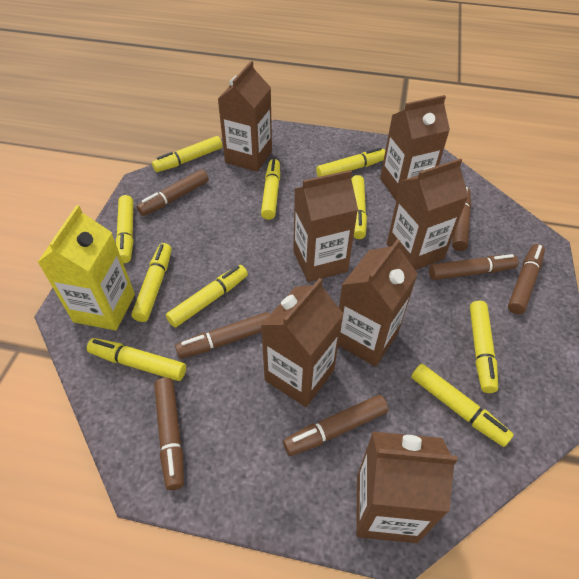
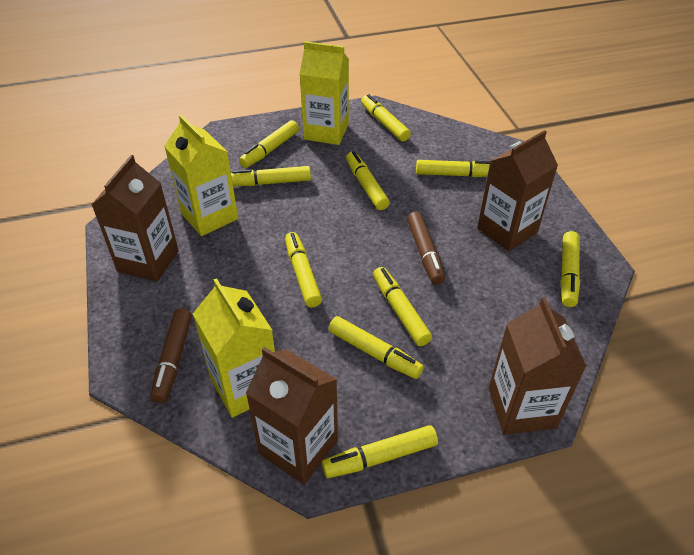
brown carton: 7 -> 4
brown marker: 7 -> 2
yellow carton: 1 -> 3

